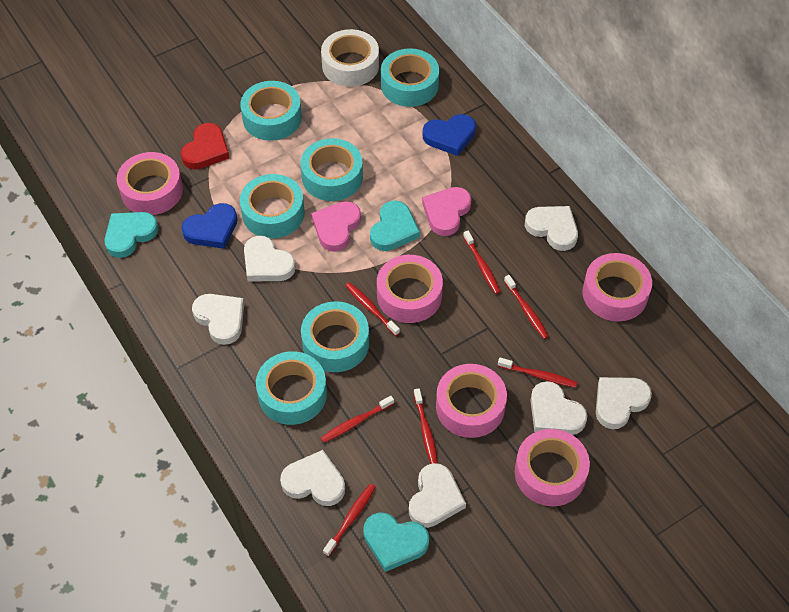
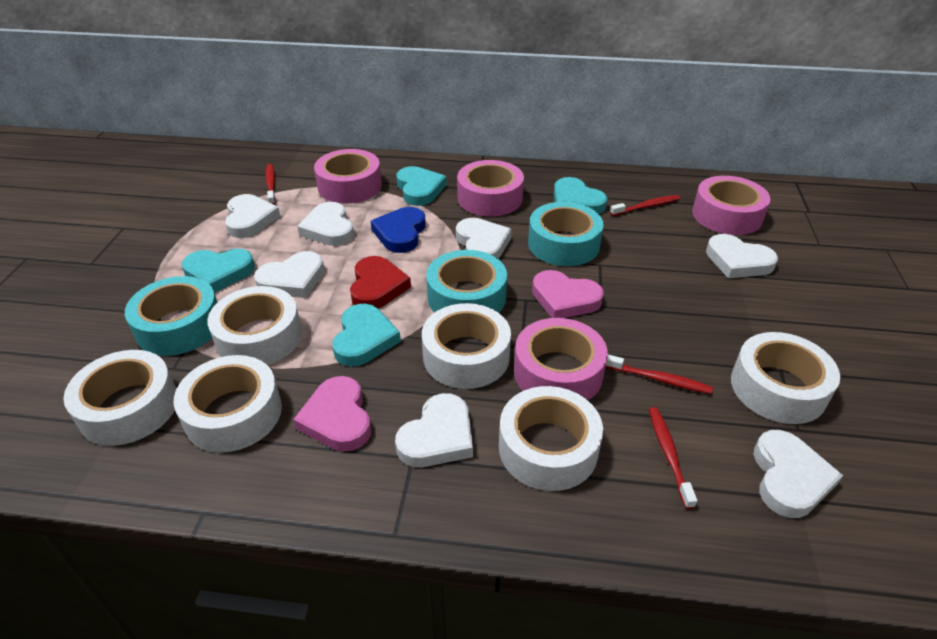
blue heart: 2 -> 1
pink tape: 5 -> 4
red toothbrush: 7 -> 4
turquoise heart: 3 -> 4
turquoise tape: 6 -> 3
white tape: 1 -> 6

